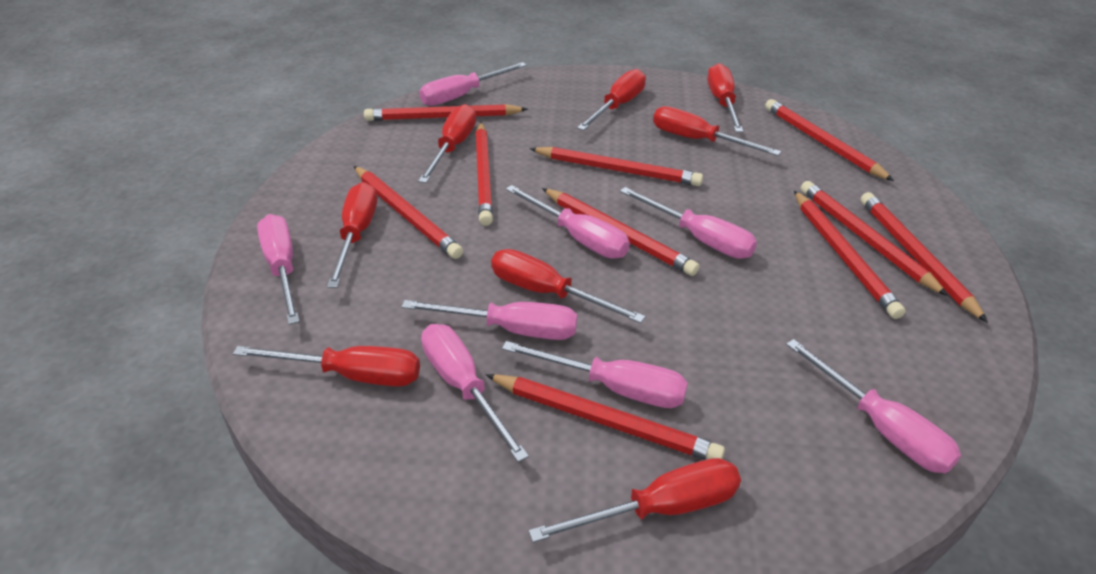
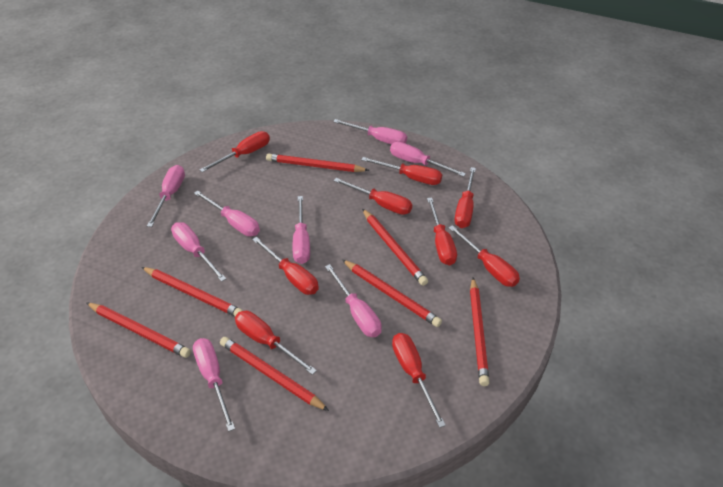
red pencil: 10 -> 7
red screwdriver: 8 -> 9

